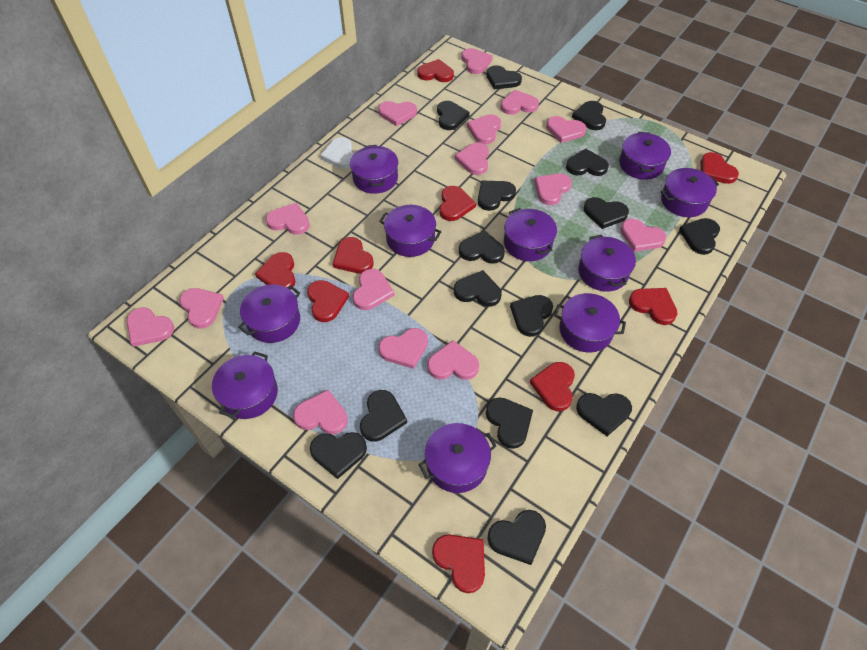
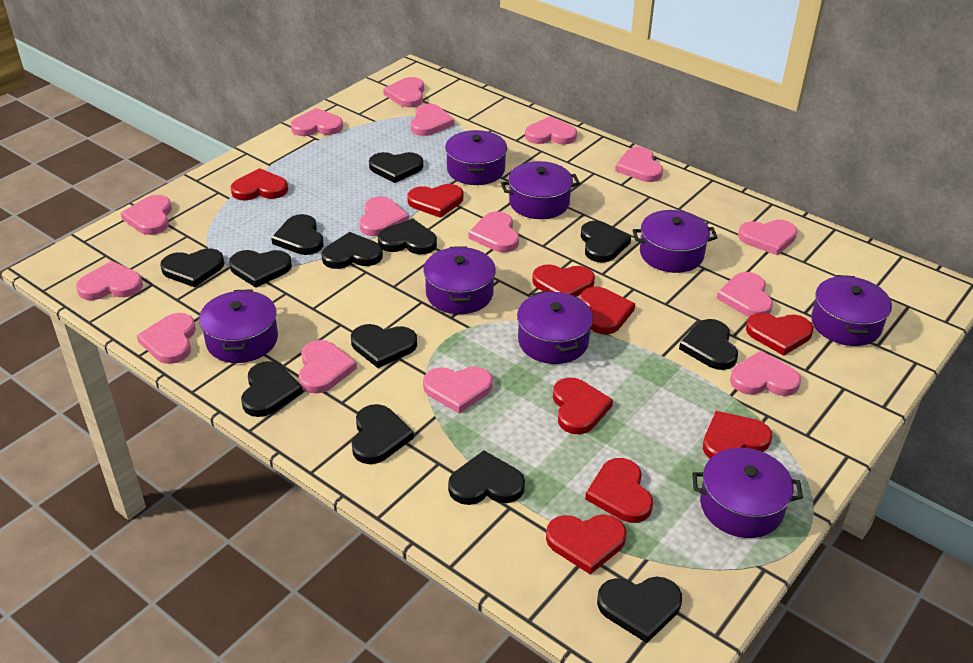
black heart: 15 -> 13
purple pot: 10 -> 8
white heart: 1 -> 0

